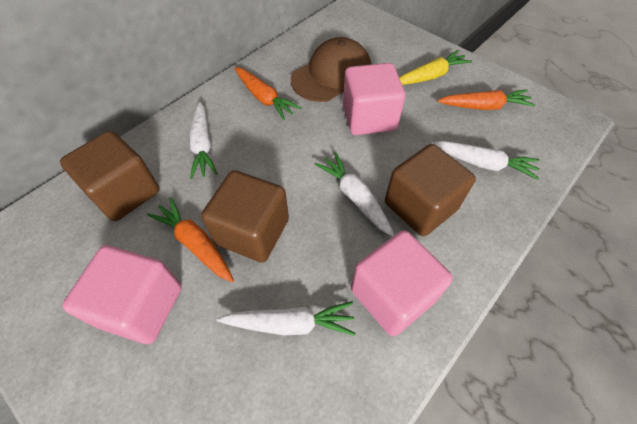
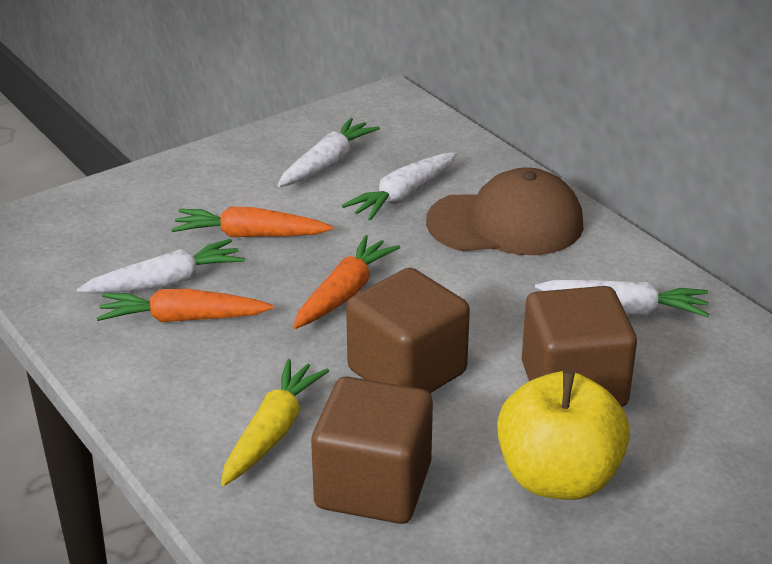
pink cube: 3 -> 0
yellow apple: 0 -> 1

